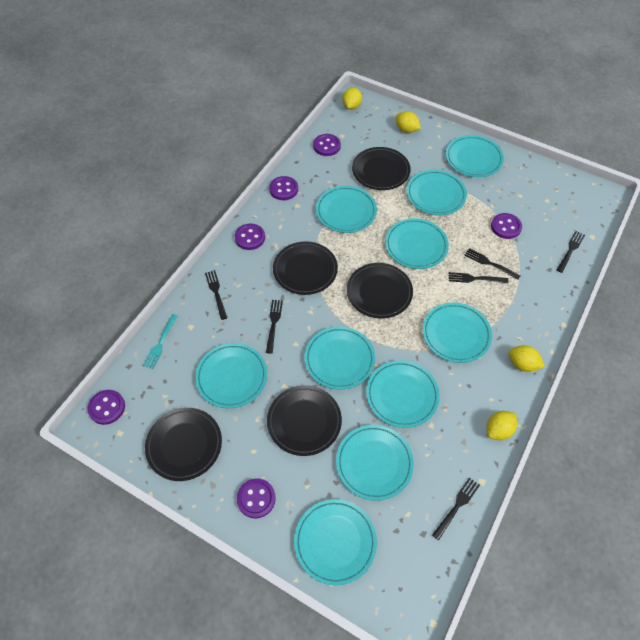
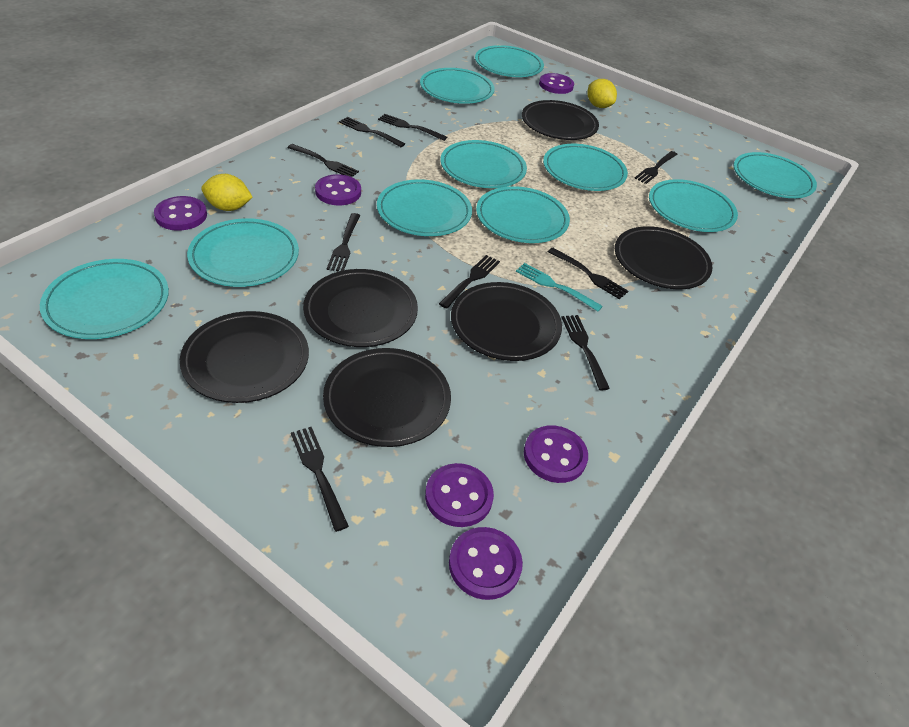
black fork: 6 -> 9
black plate: 5 -> 6
yellow lemon: 4 -> 2

